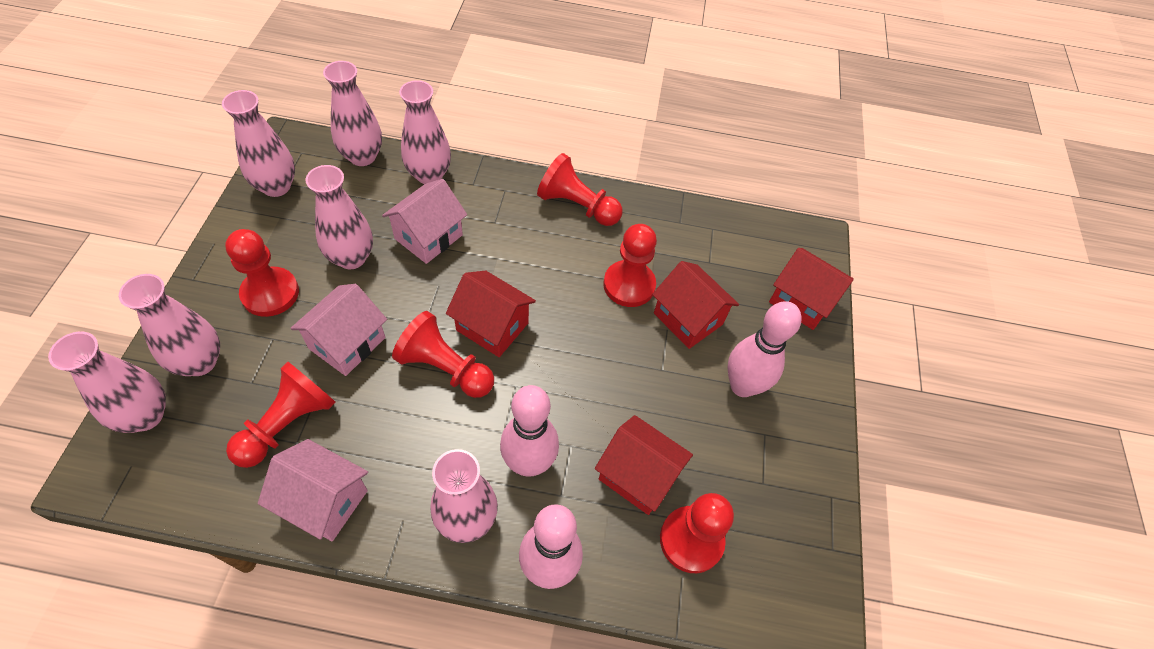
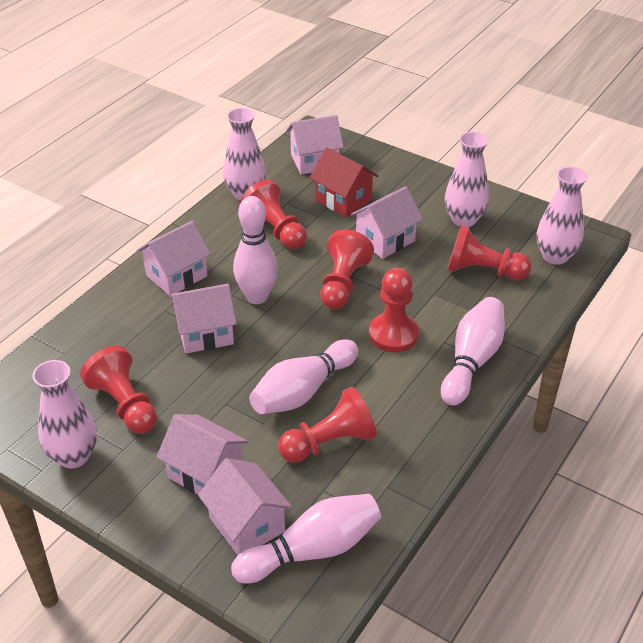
pink bowling pin: 3 -> 4
pink house: 3 -> 6
pink vase: 7 -> 4
red house: 4 -> 1

